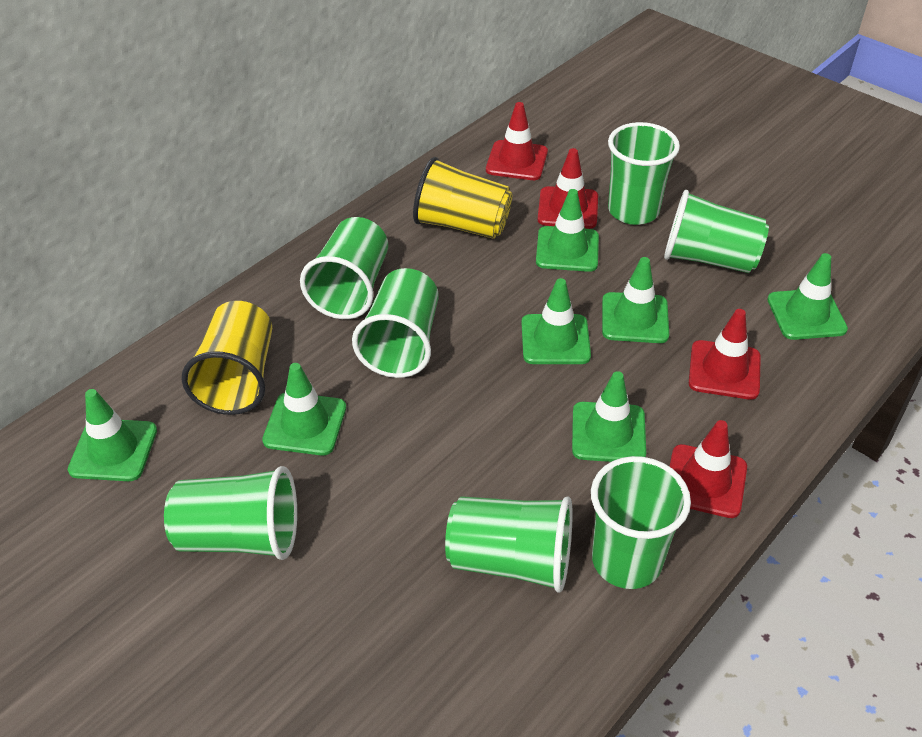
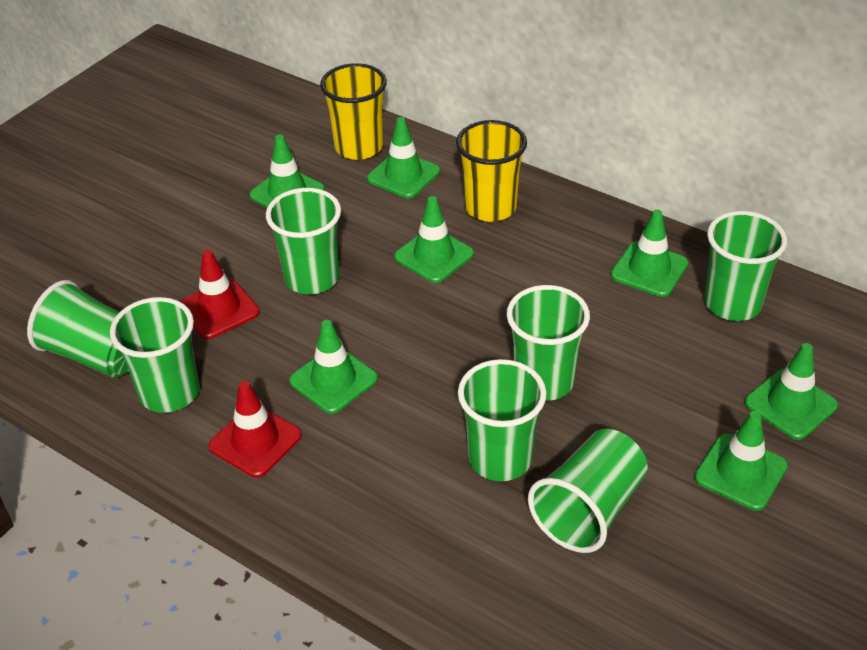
red traffic cone: 4 -> 2

